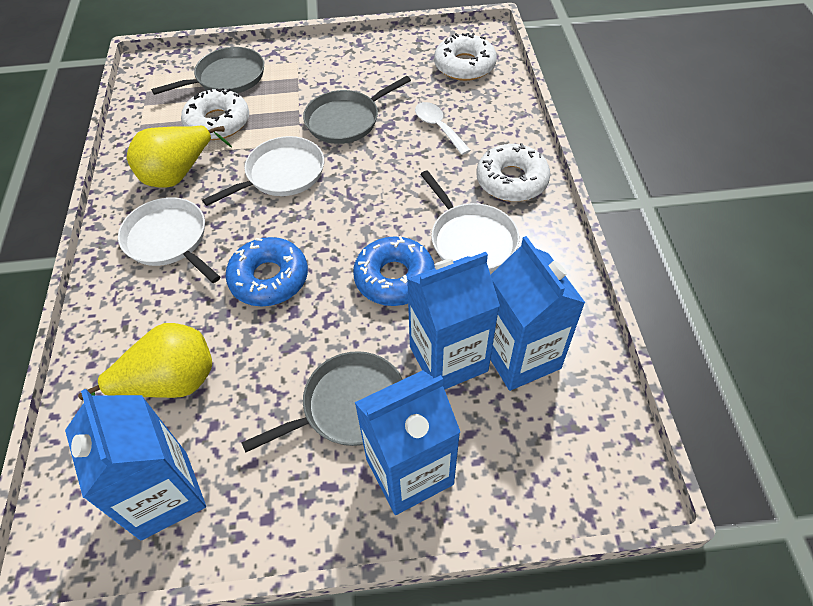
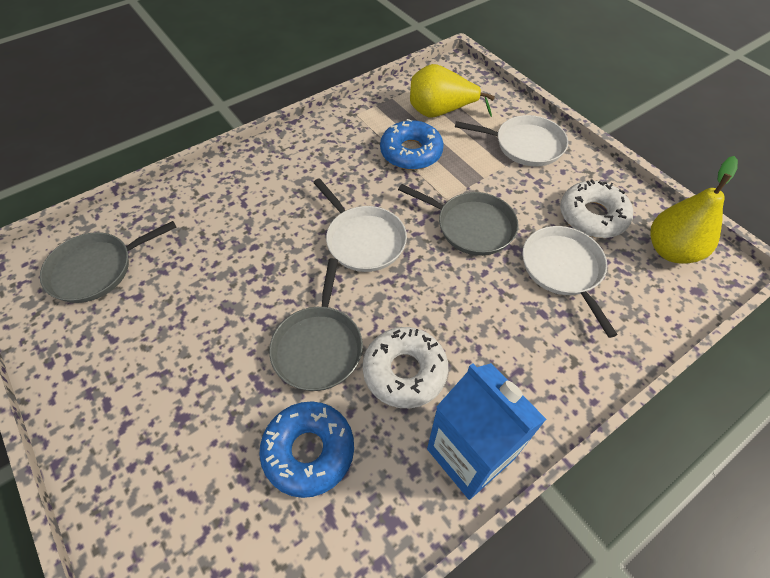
blue carton: 4 -> 1
white donut: 3 -> 2
white spoon: 1 -> 0

